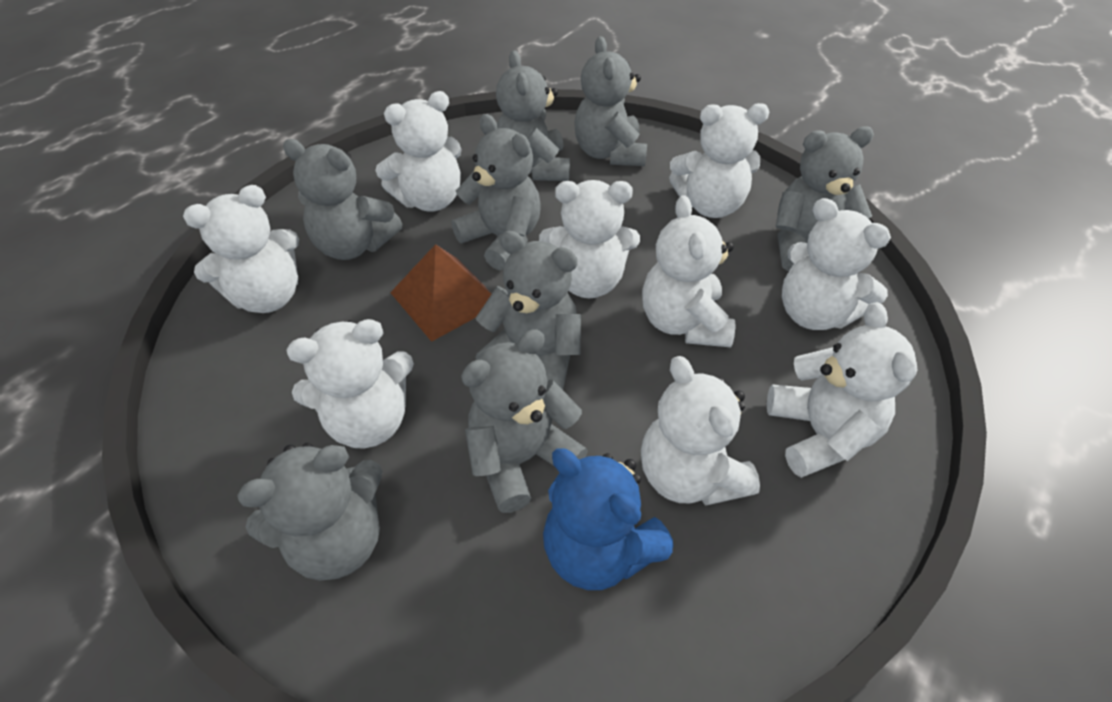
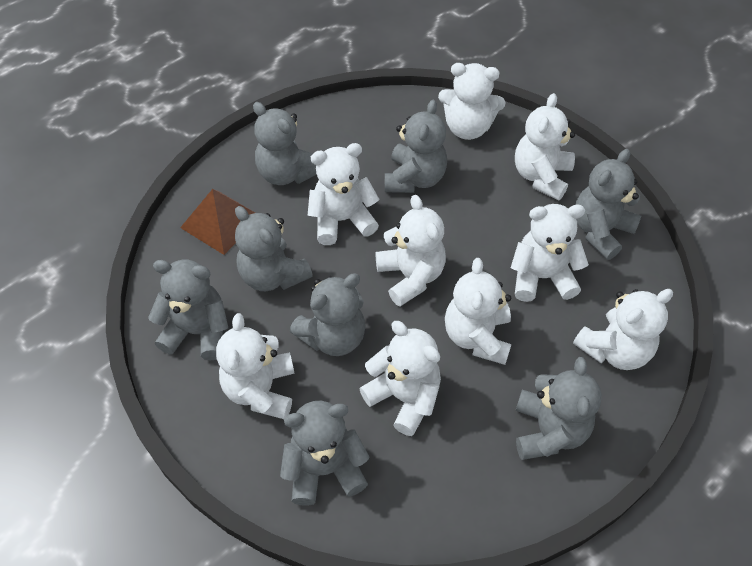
blue teddy bear: 1 -> 0

